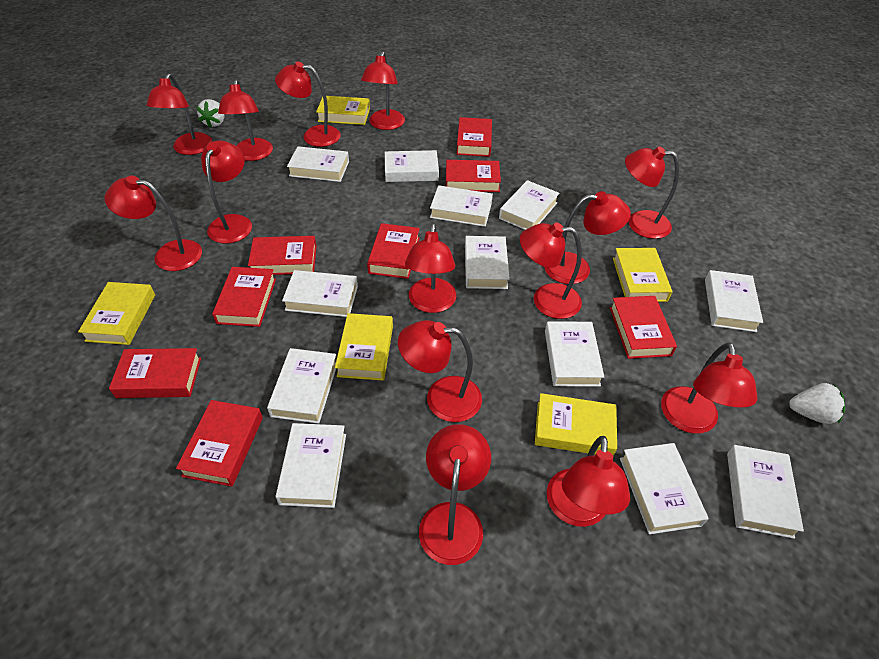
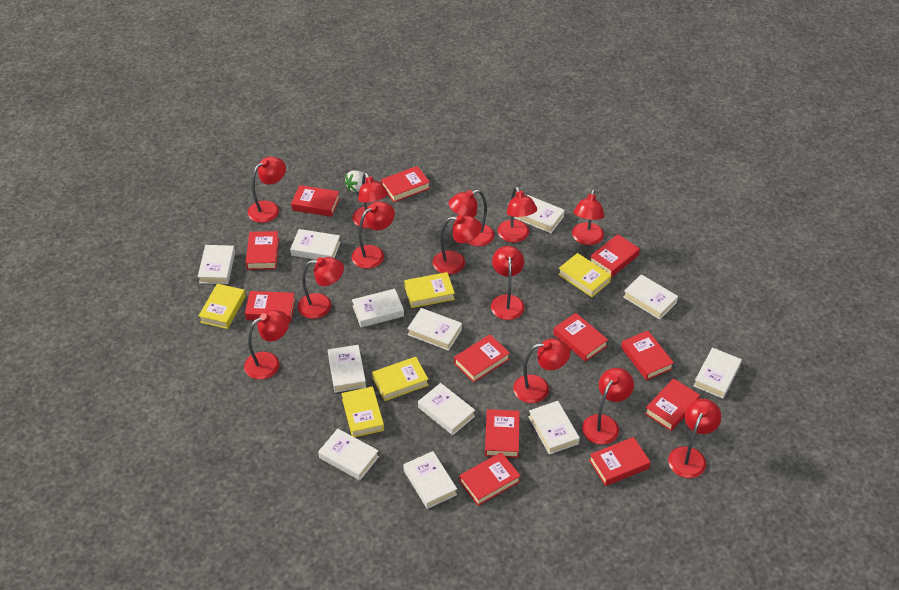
red book: 8 -> 12
red lamp: 14 -> 13
white strawberry: 2 -> 1

